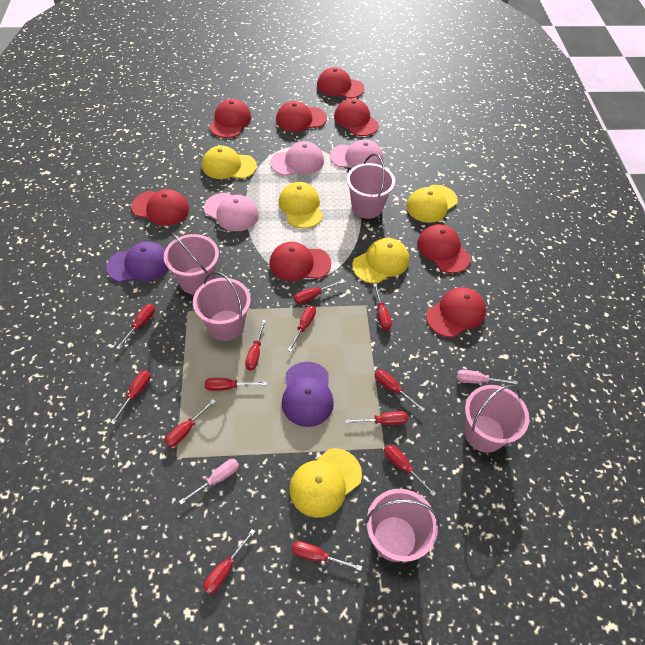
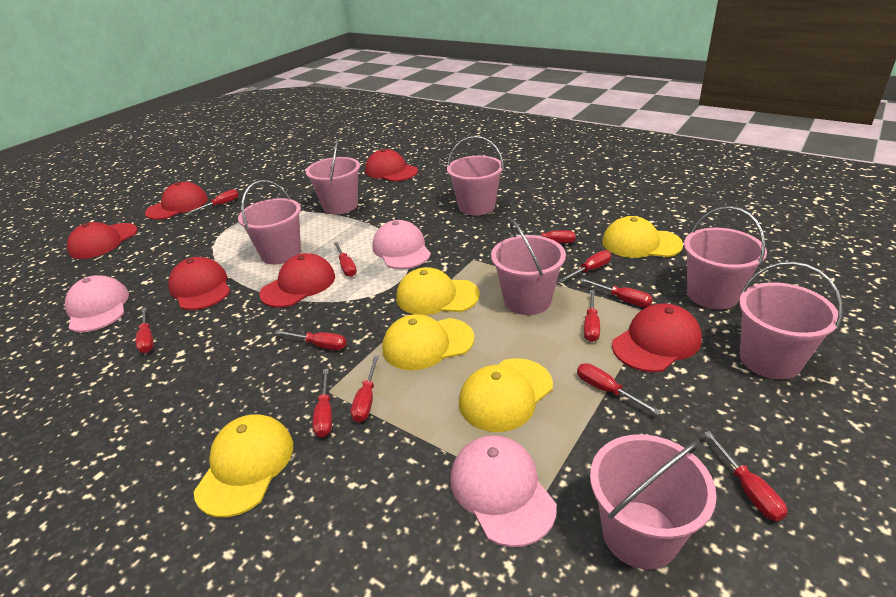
pink bucket: 5 -> 7
pink screwdriver: 2 -> 0
purple cap: 2 -> 0
red cap: 8 -> 6
red screwdriver: 13 -> 12

